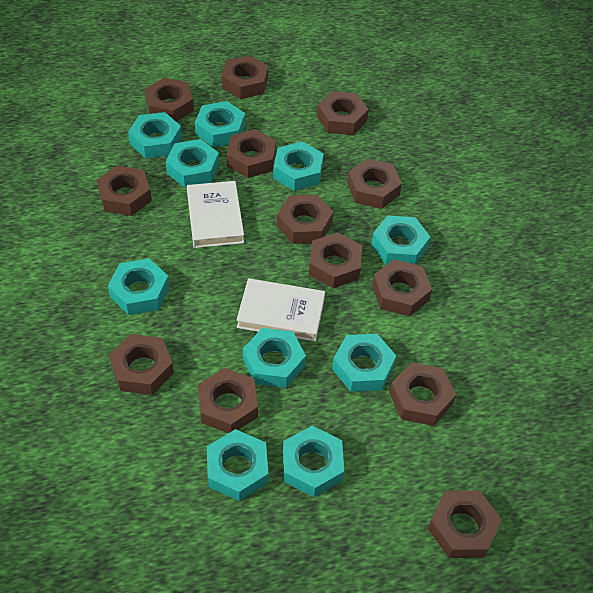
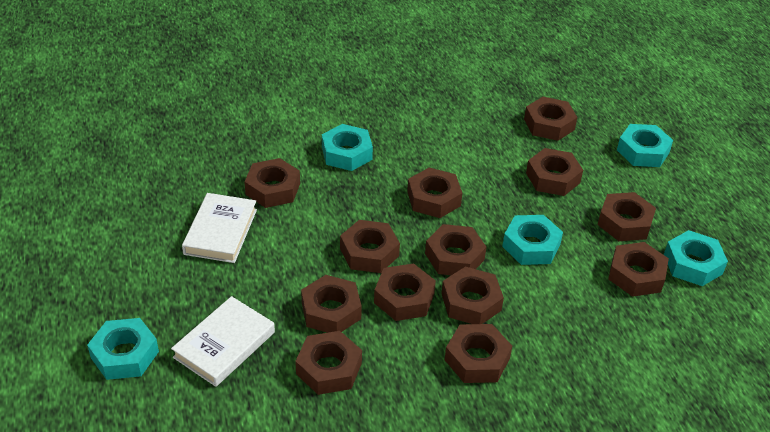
turquoise nut: 10 -> 5

